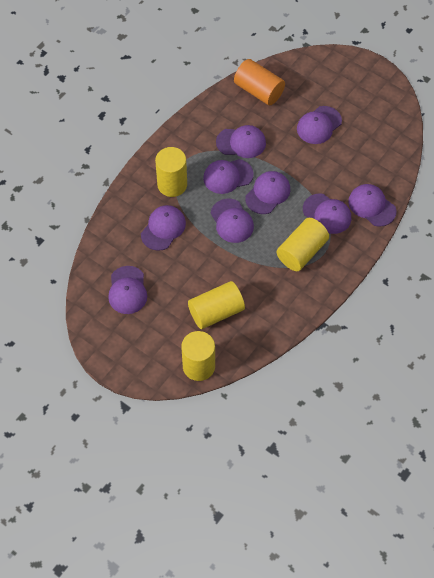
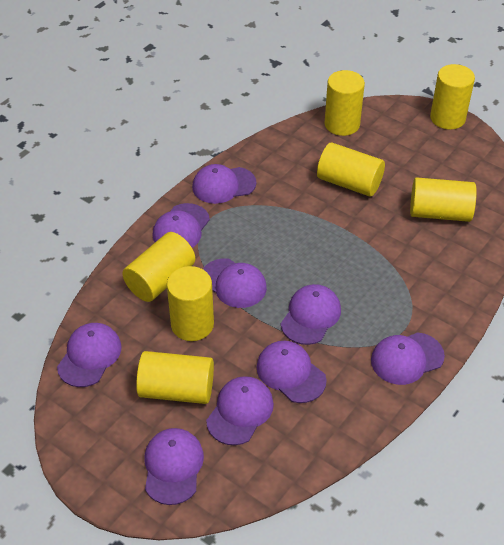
orange cylinder: 1 -> 0
yellow cylinder: 4 -> 7

